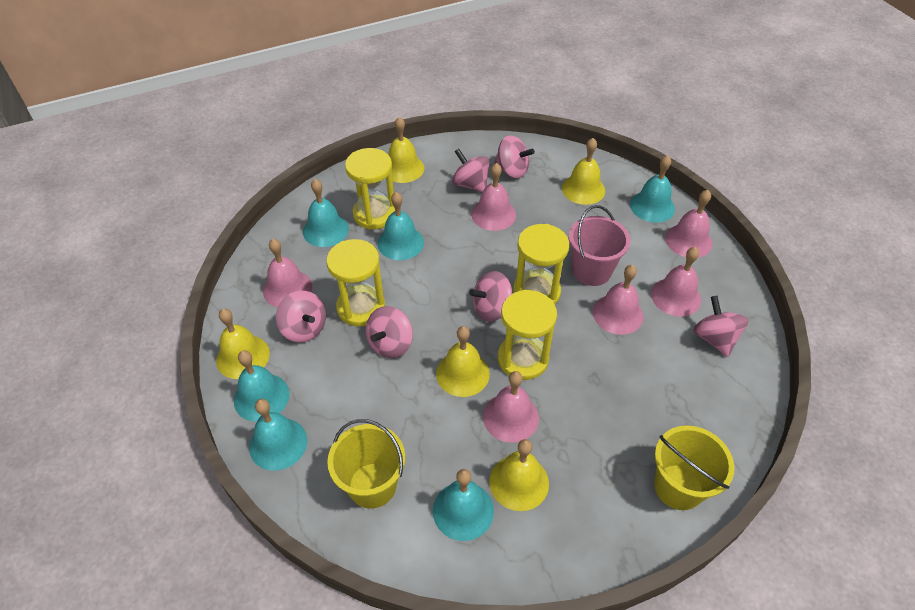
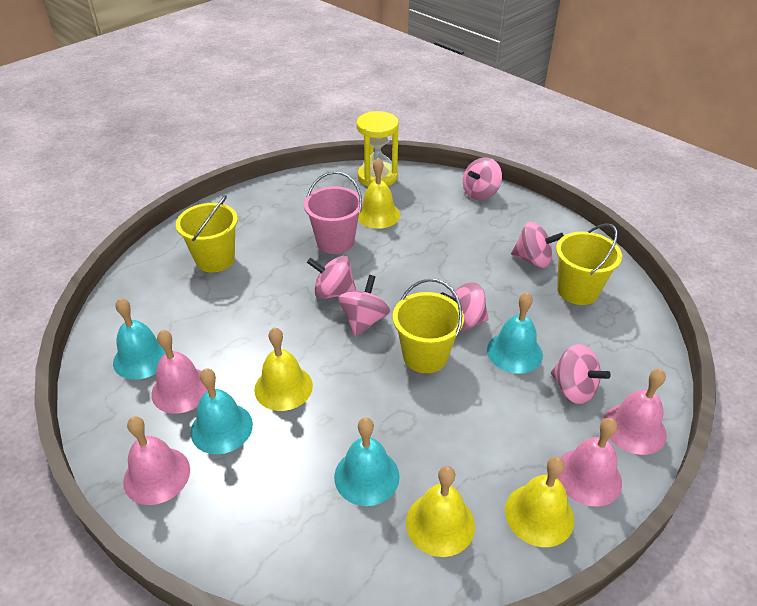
pink bell: 6 -> 4
turquoise bell: 6 -> 4
yellow bell: 5 -> 4
yellow bucket: 2 -> 3
yellow hourglass: 4 -> 1

